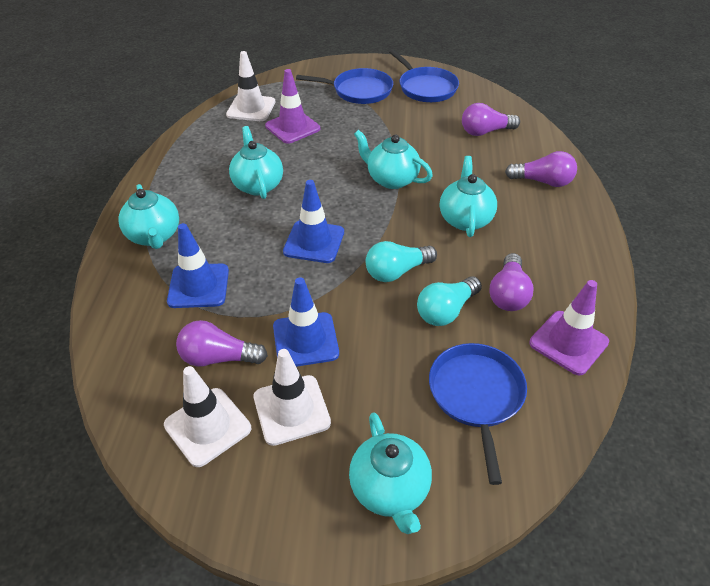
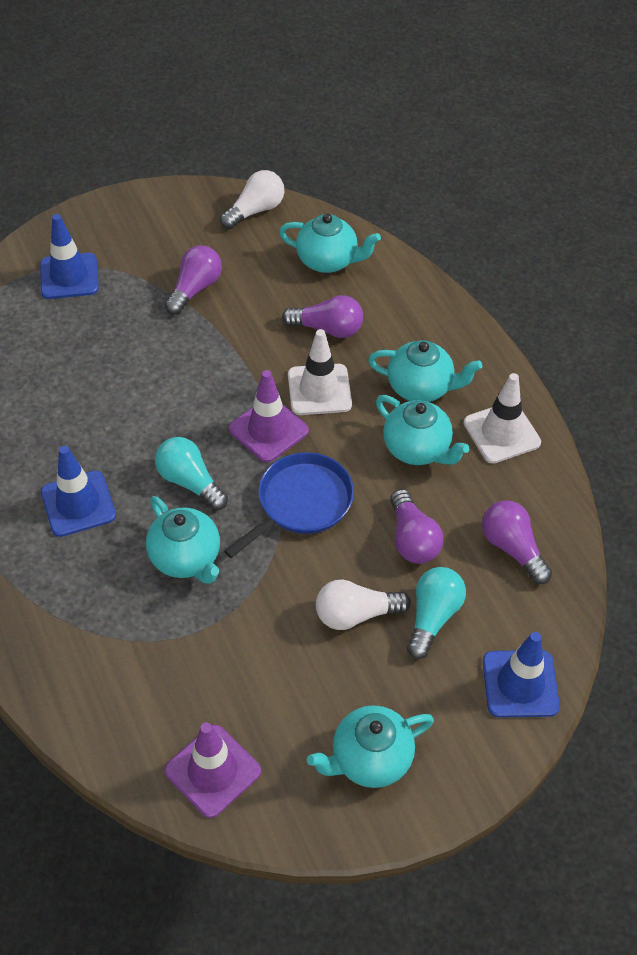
blue pan: 3 -> 1
white light bulb: 0 -> 2
white traffic cone: 3 -> 2

